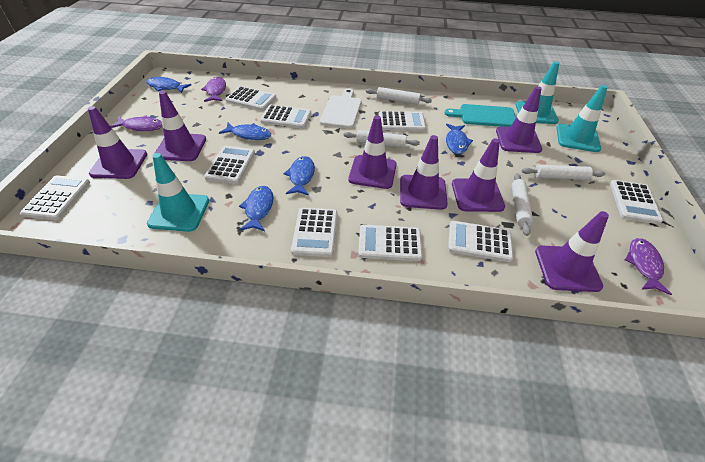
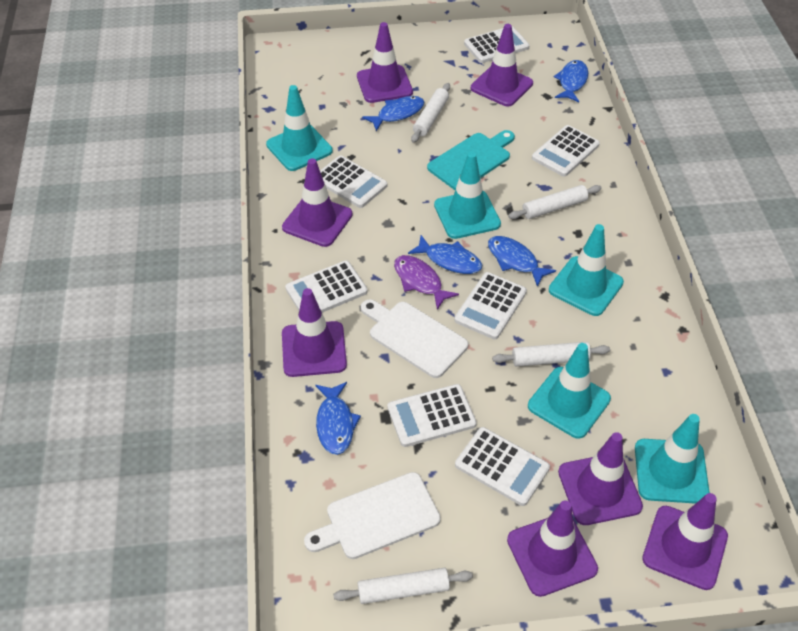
purple fish: 3 -> 1
turquoise traffic cone: 3 -> 5
white calculator: 9 -> 7
white cutting board: 1 -> 2

